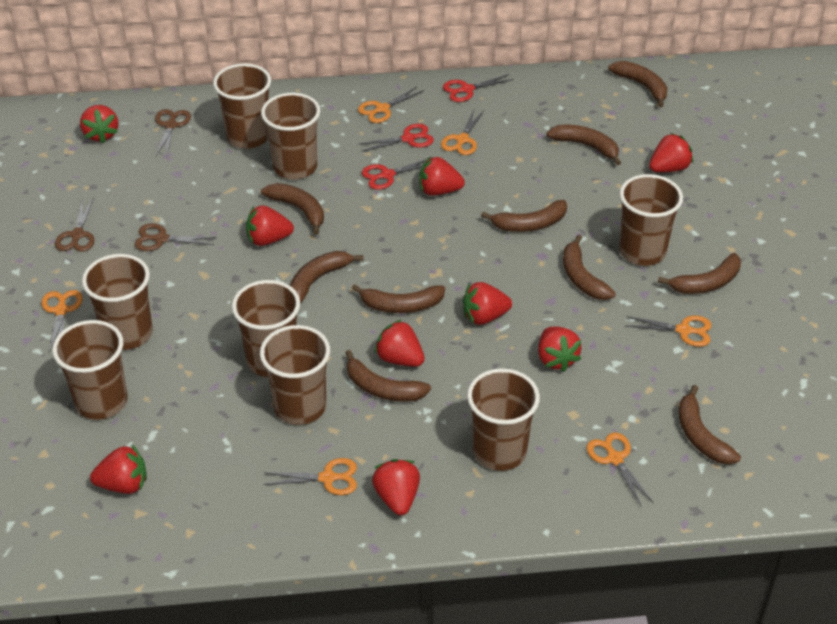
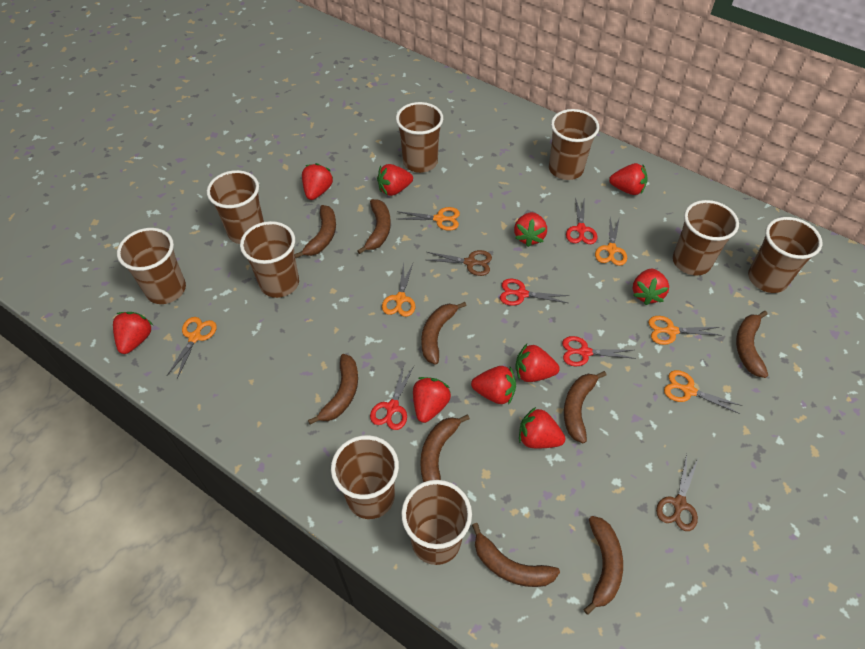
brown banana: 10 -> 9
brown cup: 8 -> 9
brown scissors: 3 -> 2
red scissors: 3 -> 4
red strawberry: 9 -> 10

